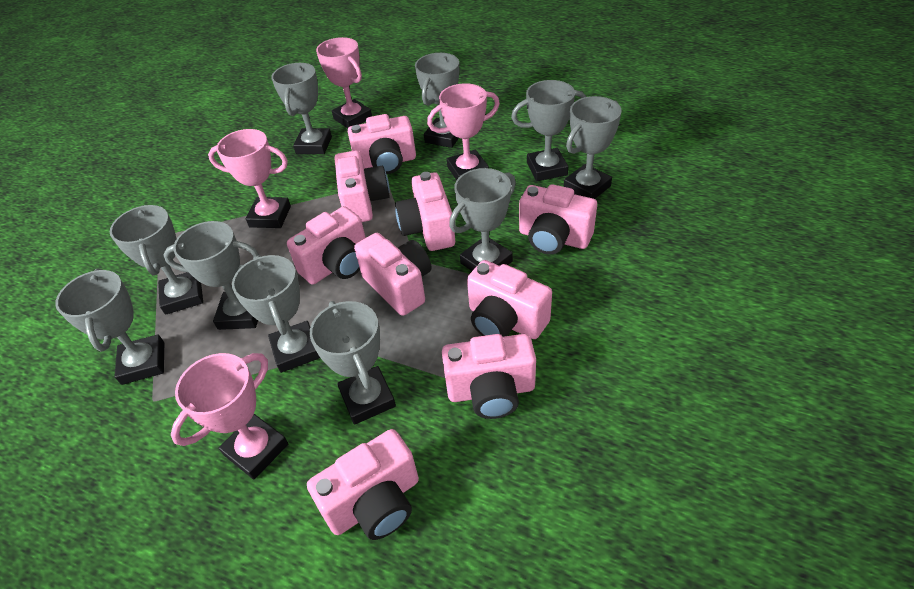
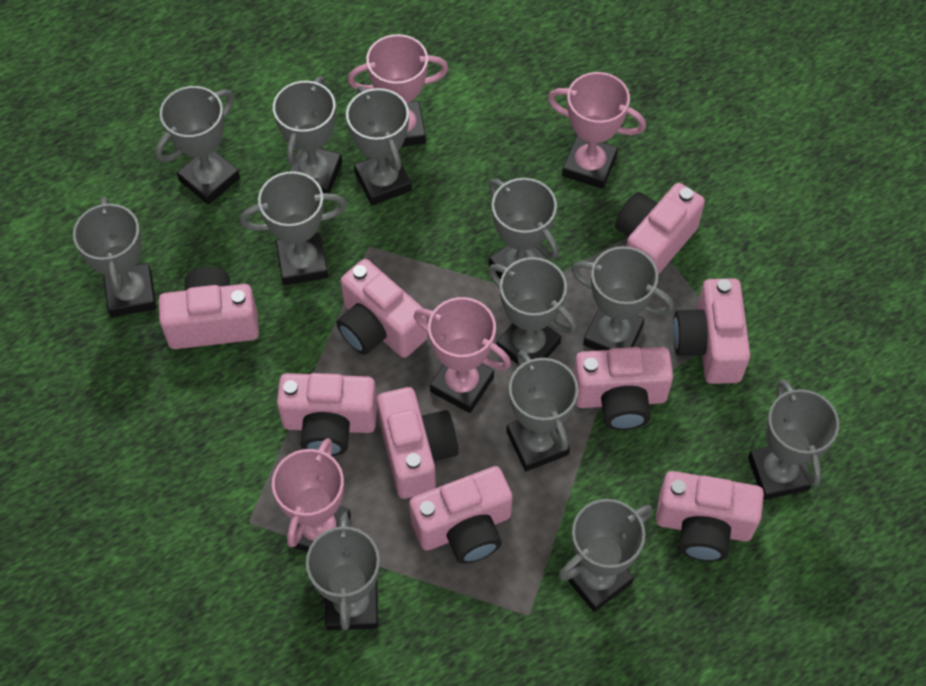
grey trophy: 10 -> 12

